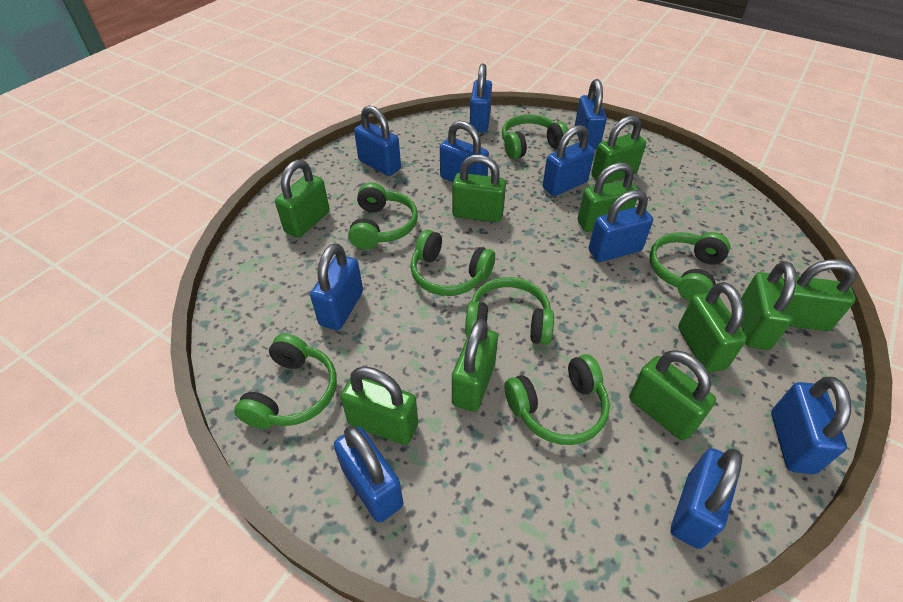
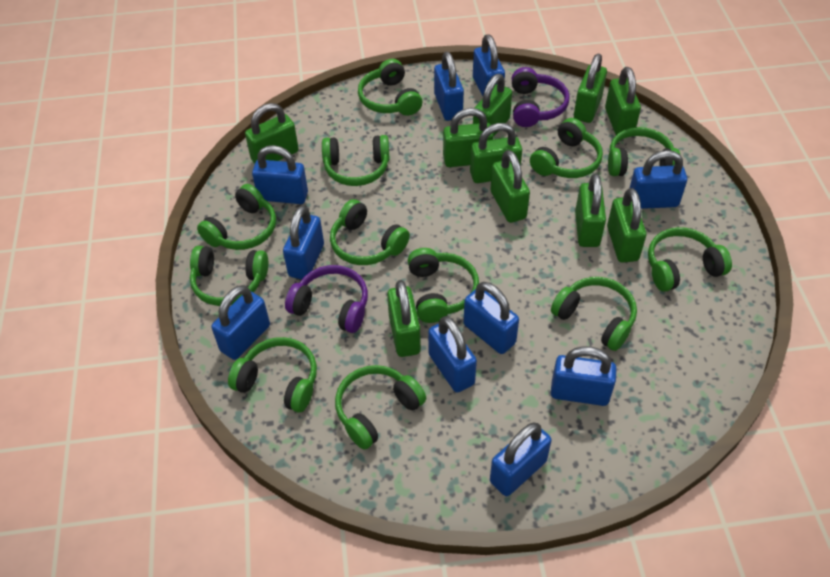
green headphones: 7 -> 12
purple headphones: 0 -> 2

